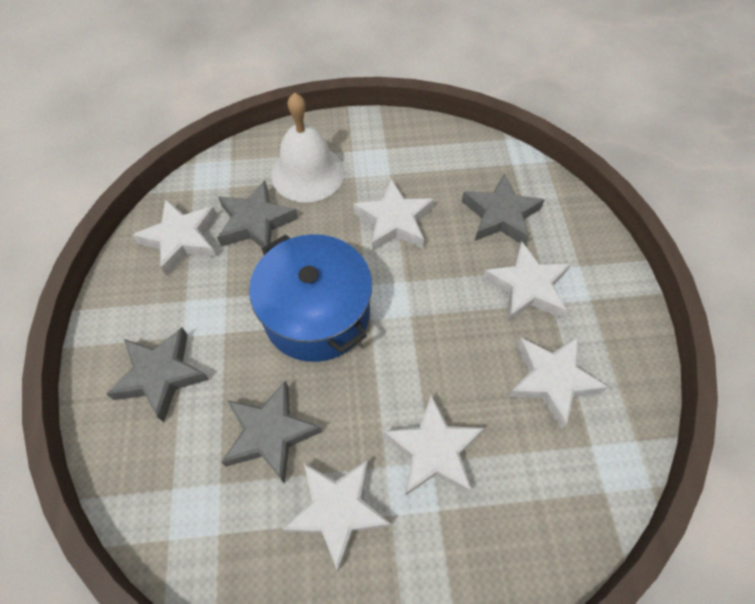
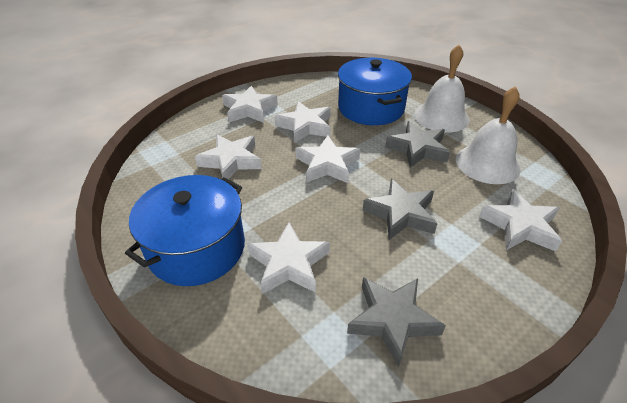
blue pot: 1 -> 2
grey star: 4 -> 3
white bell: 1 -> 2

